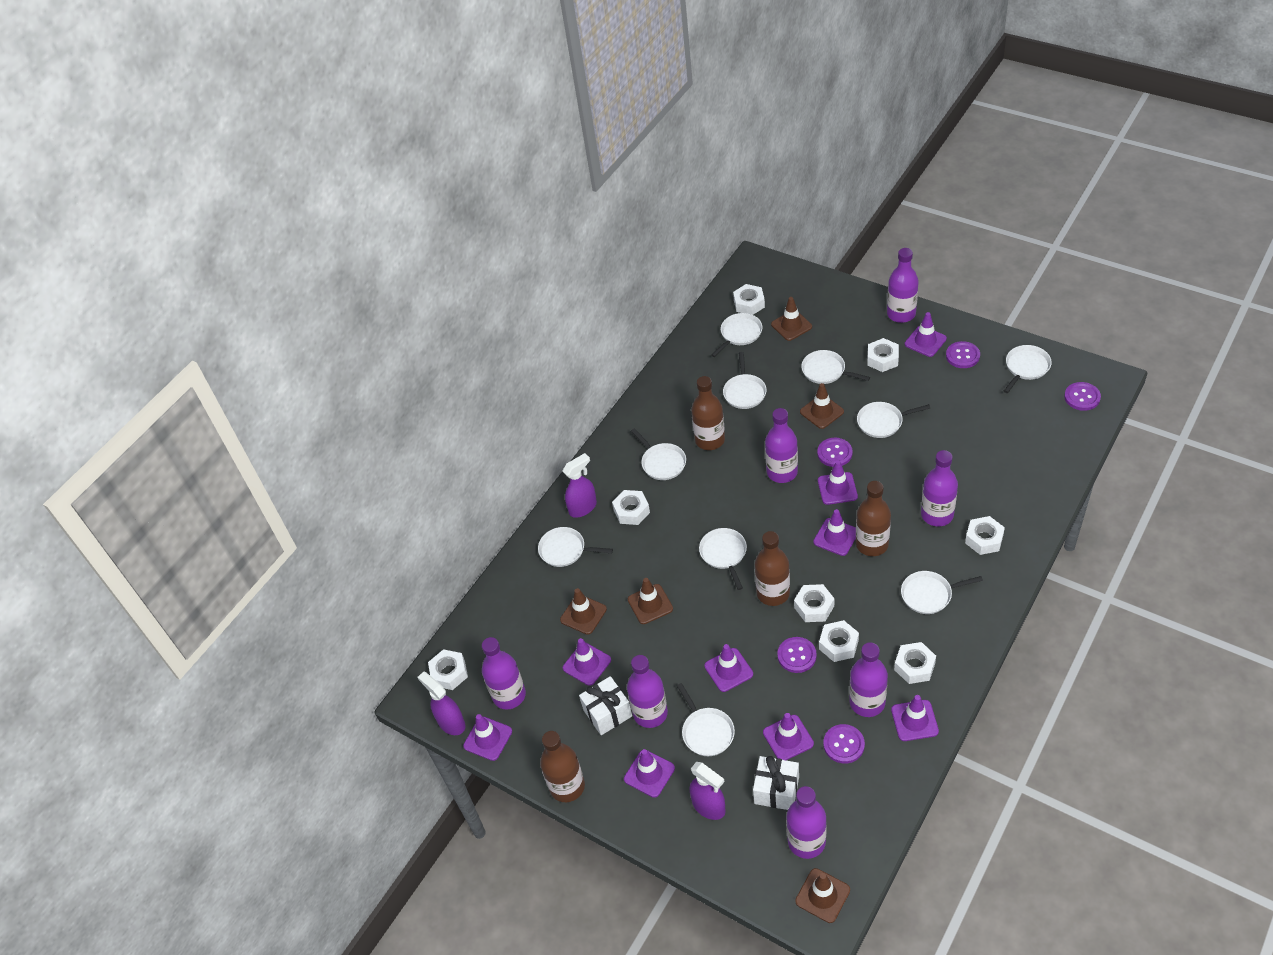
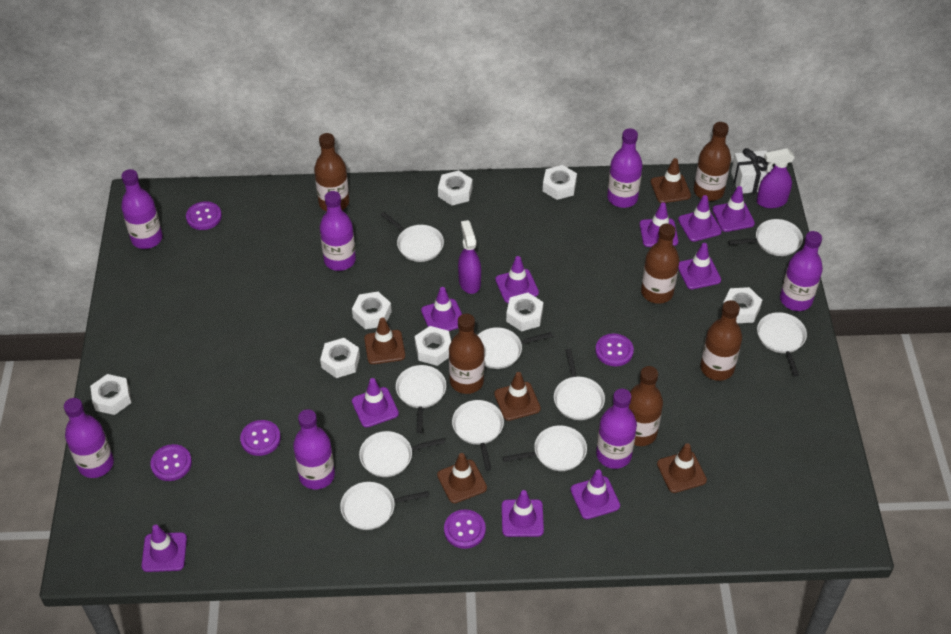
brown bottle: 4 -> 6
purple spray bottle: 3 -> 2
purple traffic cone: 9 -> 10
white gift: 2 -> 1

